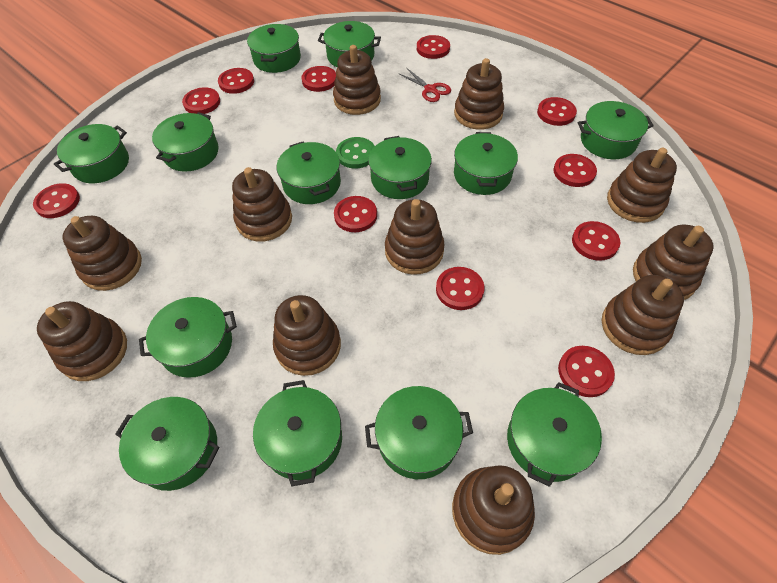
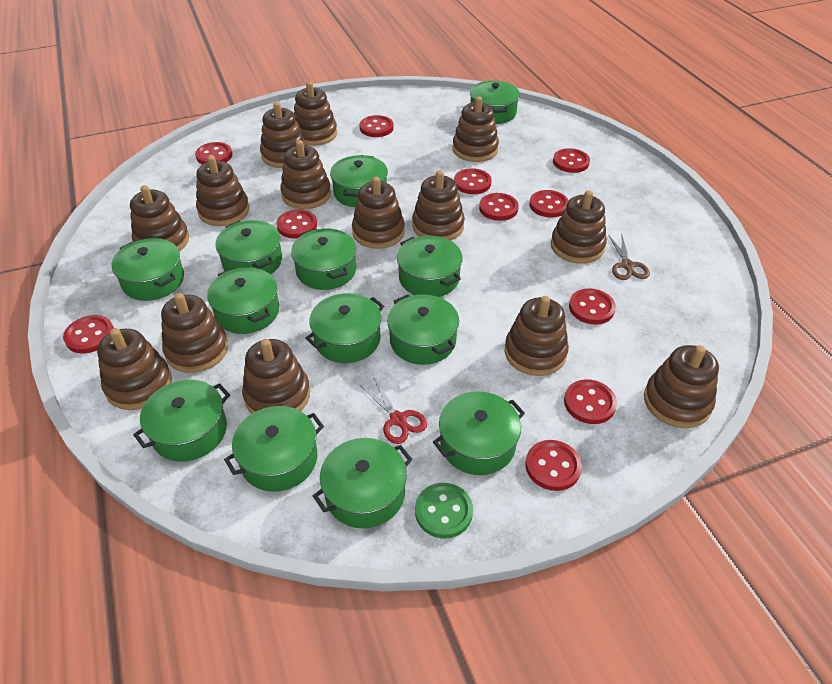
brown scissors: 0 -> 1
brown stacking toy: 11 -> 14

